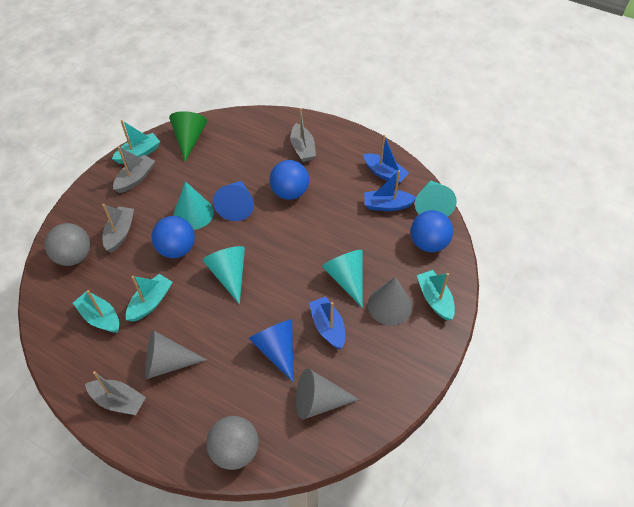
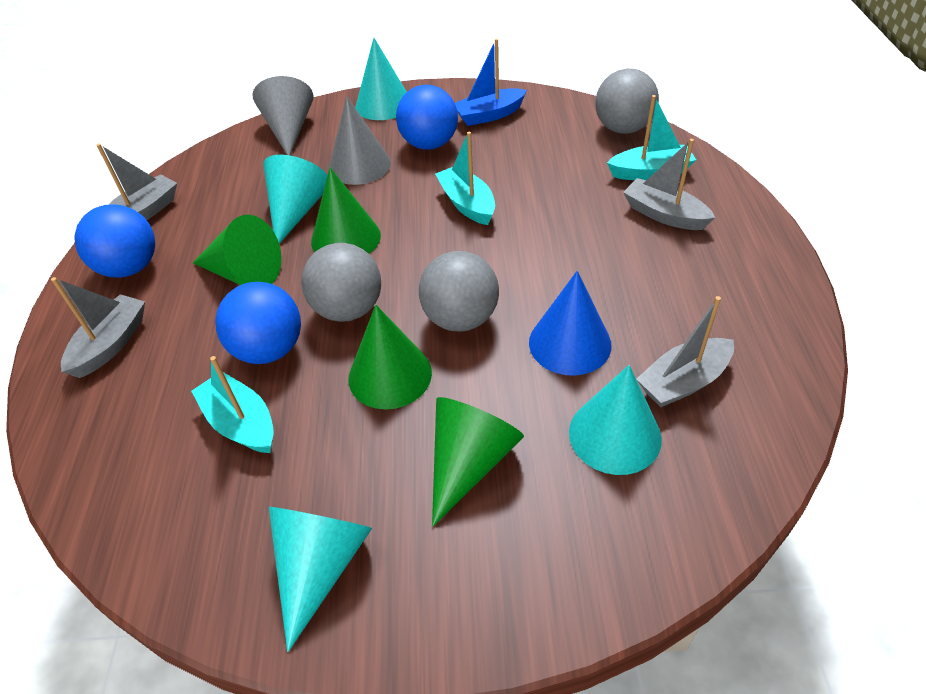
blue boat: 3 -> 1
blue cone: 2 -> 1
green cone: 1 -> 4
grey ball: 2 -> 3
grey cone: 3 -> 2
turquoise boat: 4 -> 3

